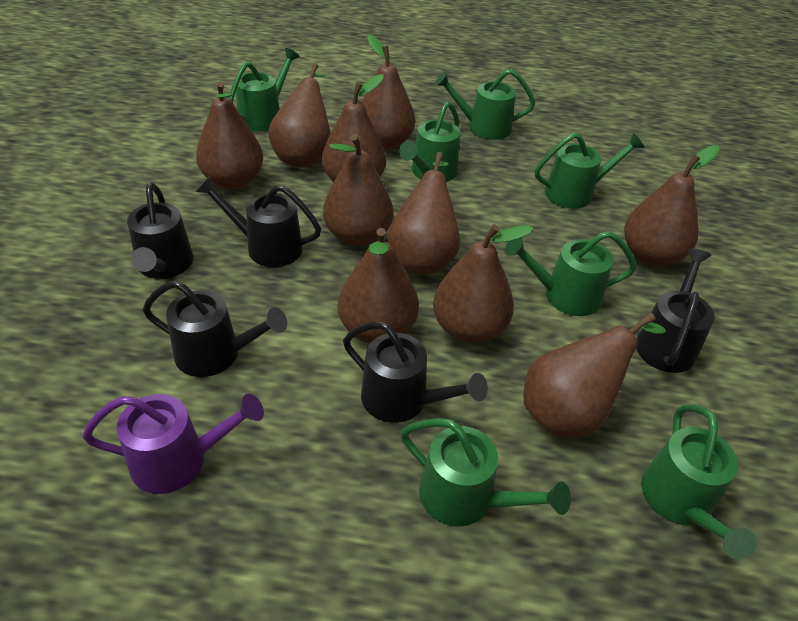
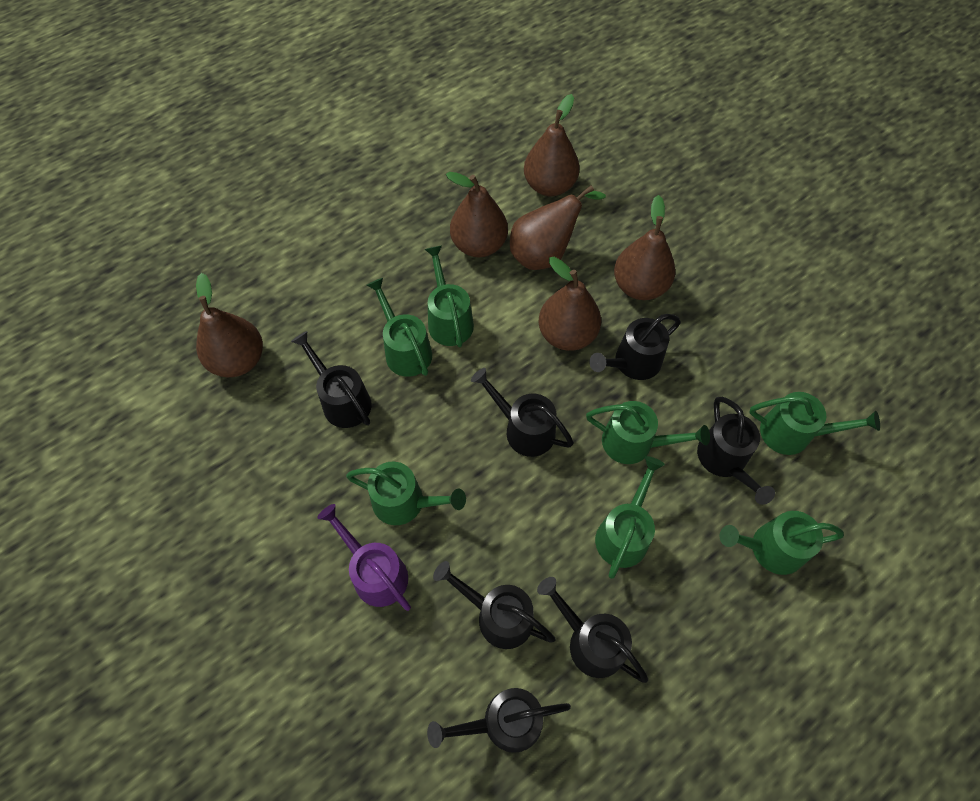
black watering can: 5 -> 7
brown pear: 10 -> 6

